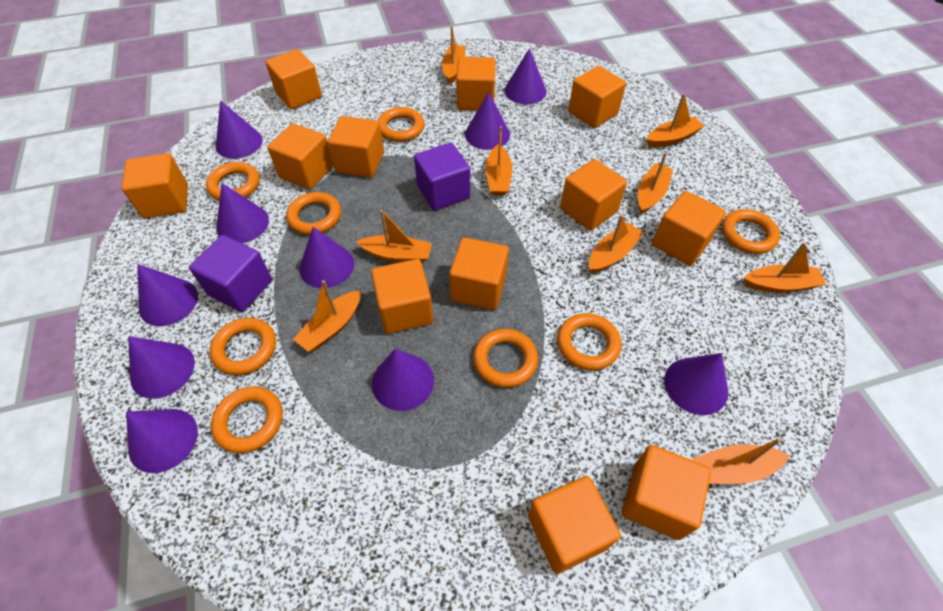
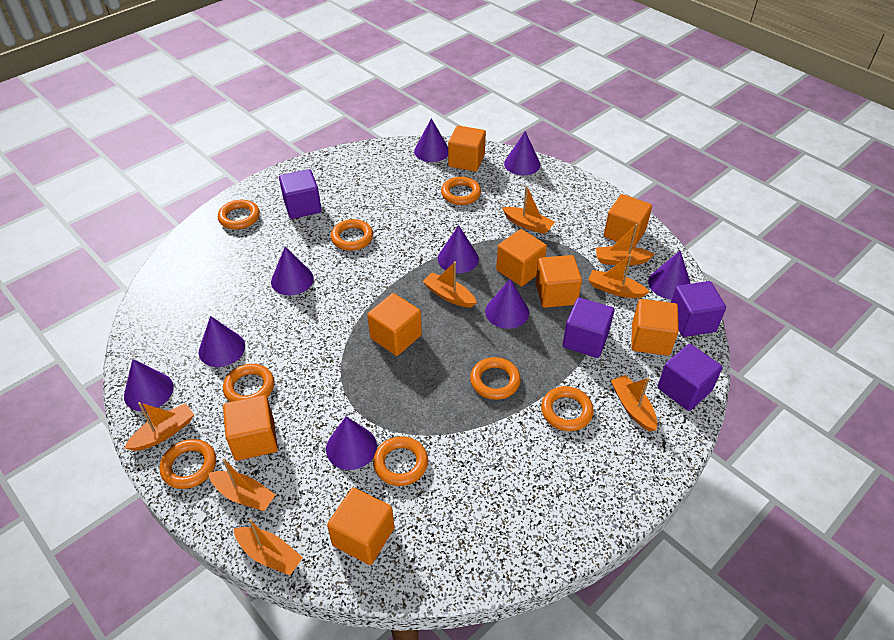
orange boat: 9 -> 8
orange cube: 12 -> 8
purple cone: 10 -> 9
purple cube: 2 -> 4

